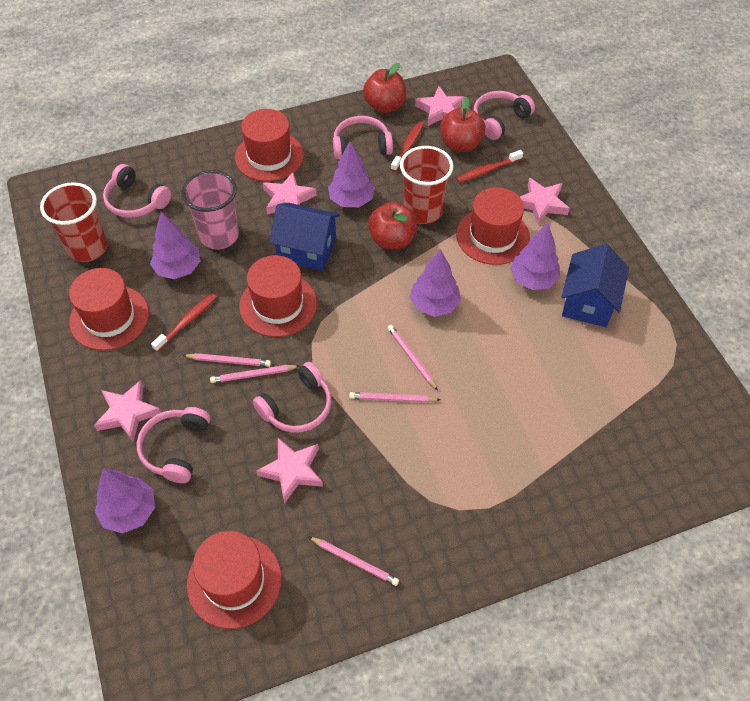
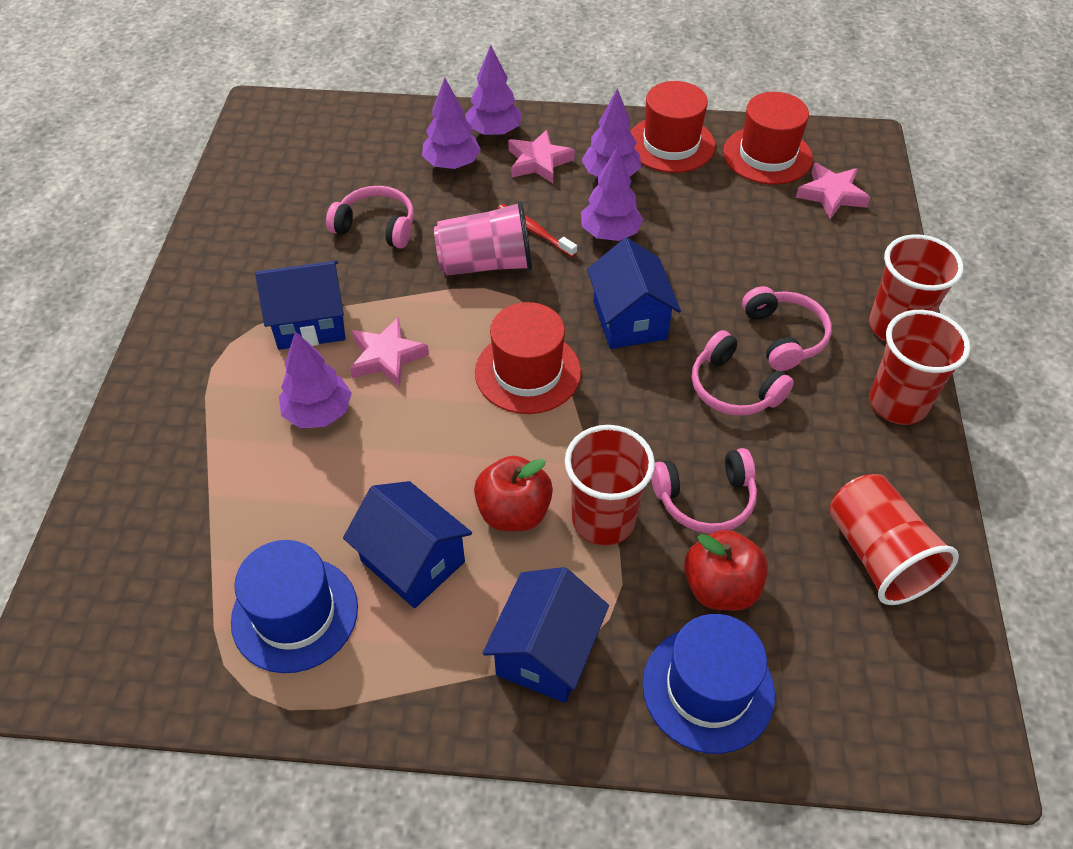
blue hat: 0 -> 2
blue house: 2 -> 4
pink headphones: 5 -> 4
pink pencil: 5 -> 0
pink star: 5 -> 3
red apple: 3 -> 2
red cup: 2 -> 4
red hat: 5 -> 3
red toothbrush: 3 -> 1

